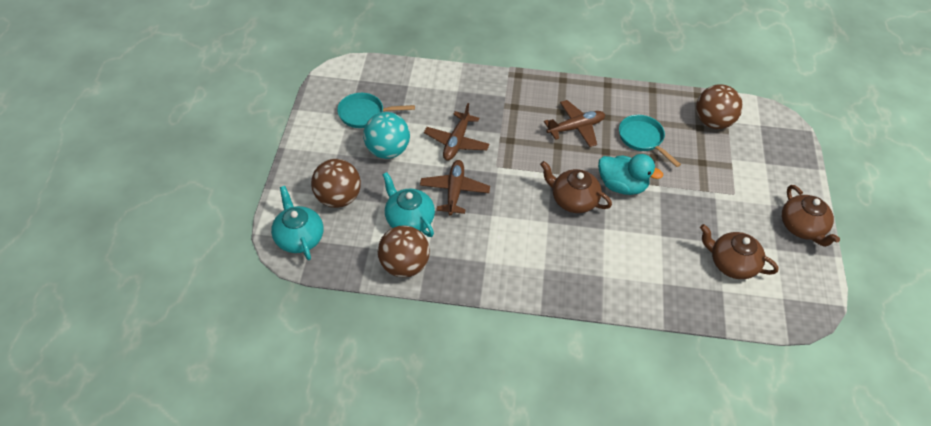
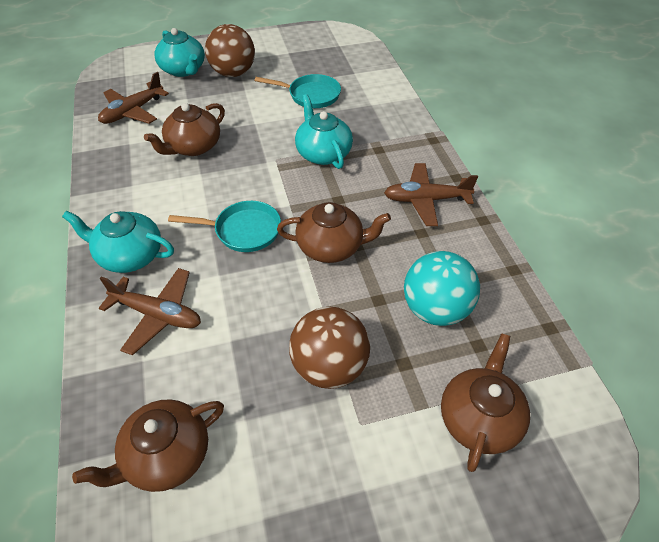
brown ball: 3 -> 2
brown teapot: 3 -> 4
turquoise duck: 1 -> 0
turquoise teapot: 2 -> 3

